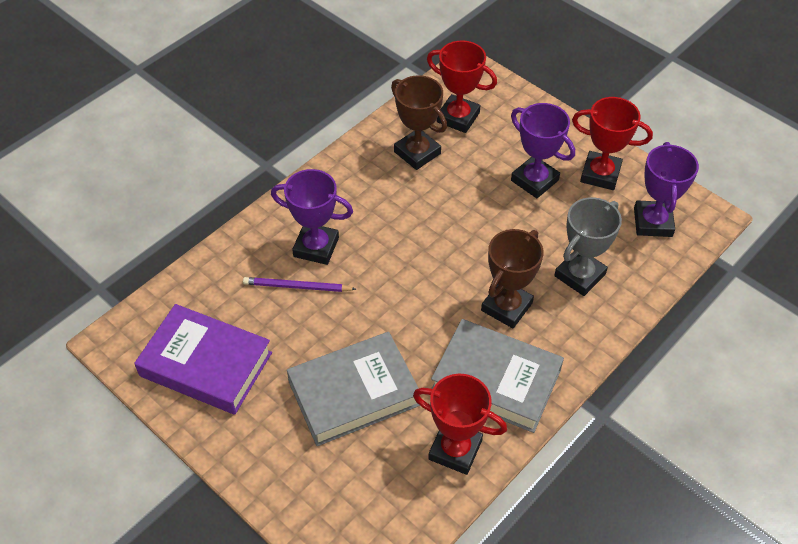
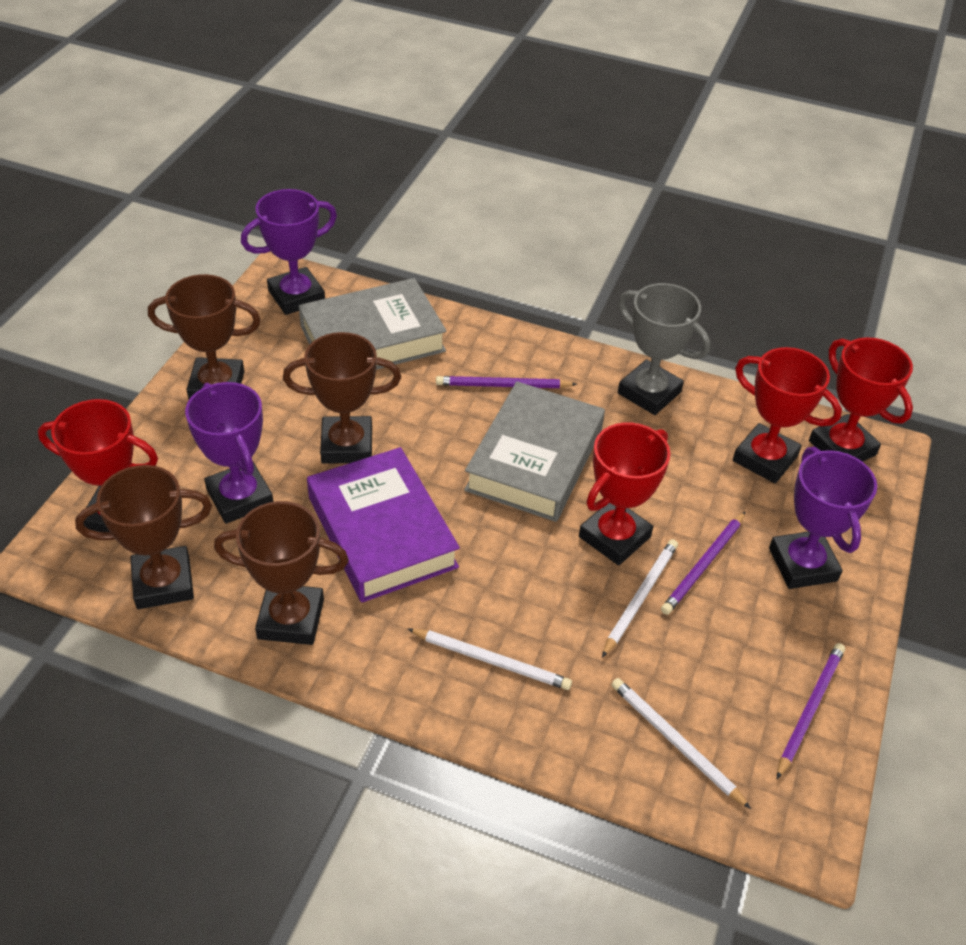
brown trophy: 2 -> 4
purple pencil: 1 -> 3
red trophy: 3 -> 4
white pencil: 0 -> 3

